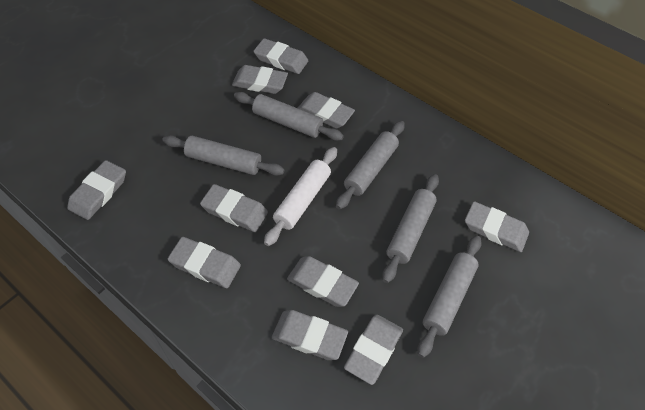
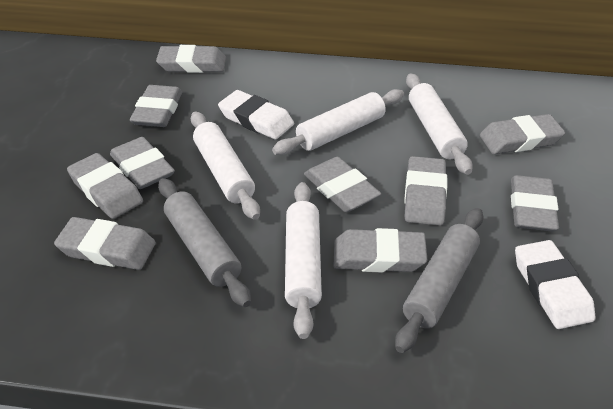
grey rolling pin: 5 -> 2
white eraser: 0 -> 2
white rolling pin: 1 -> 4

